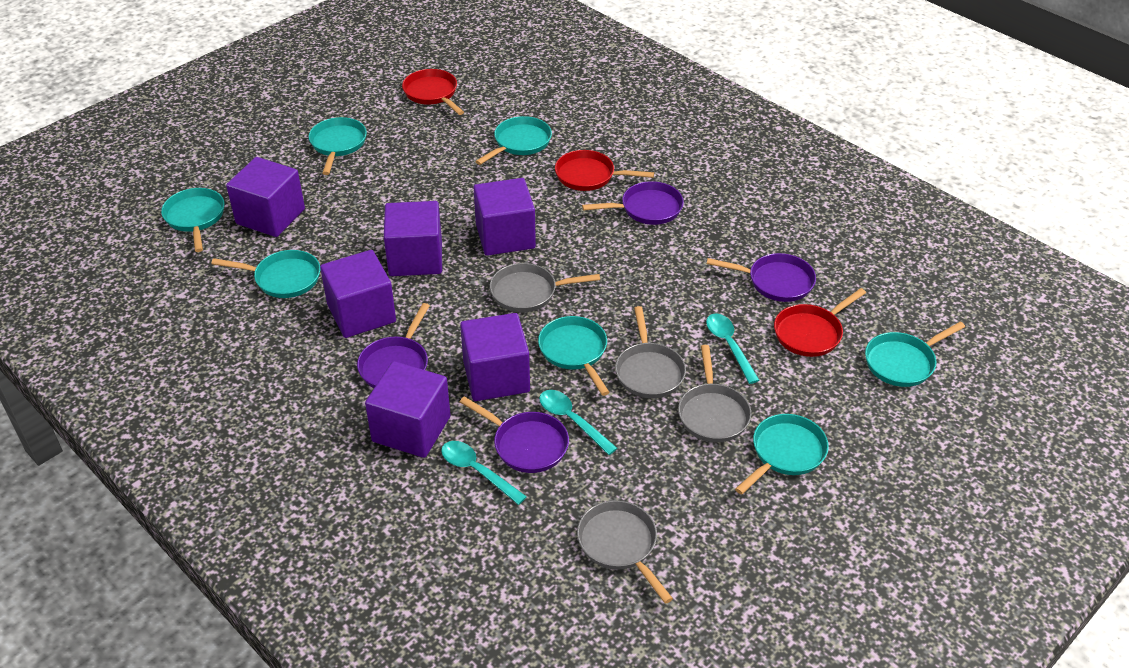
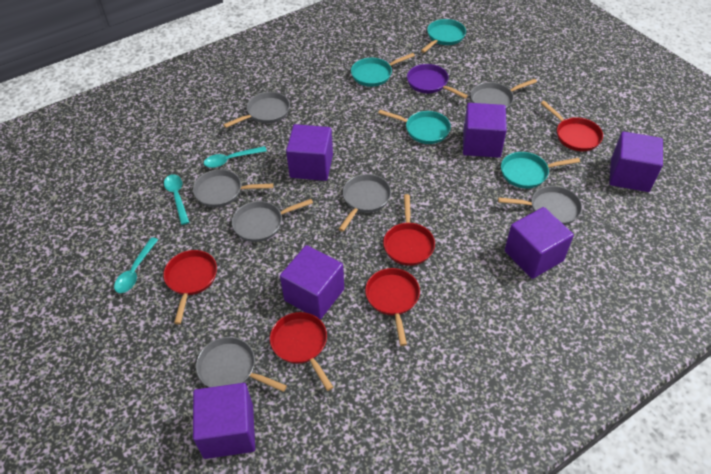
grey pan: 4 -> 7
purple pan: 4 -> 1
red pan: 3 -> 5
turquoise pan: 7 -> 4

